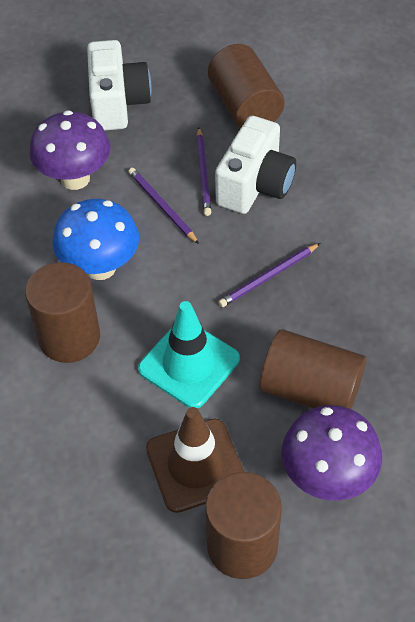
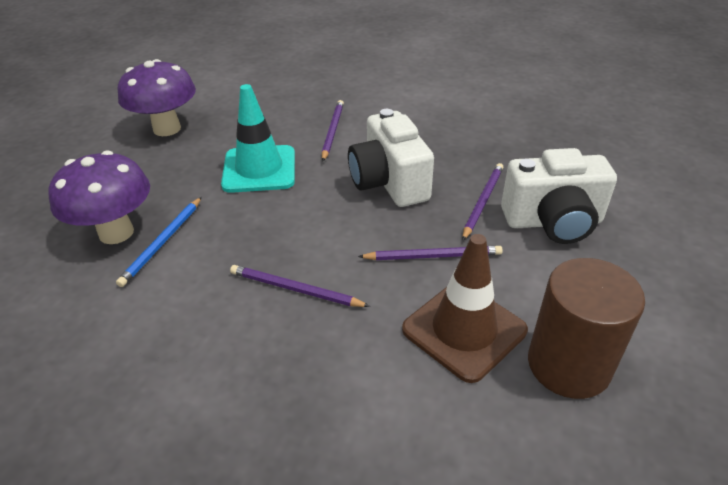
blue mushroom: 1 -> 0
blue pencil: 0 -> 1
brown cylinder: 4 -> 1
purple pencil: 3 -> 4

